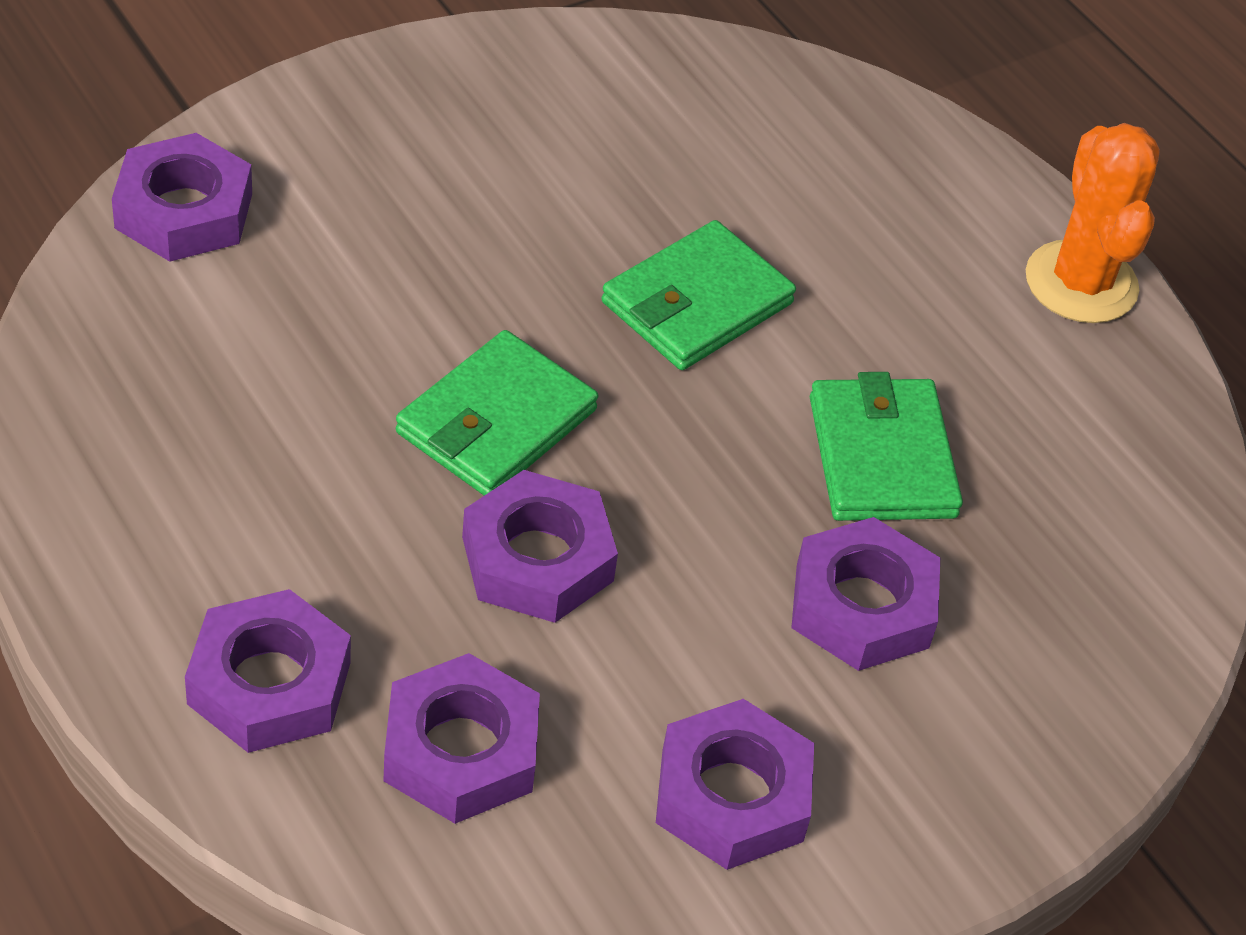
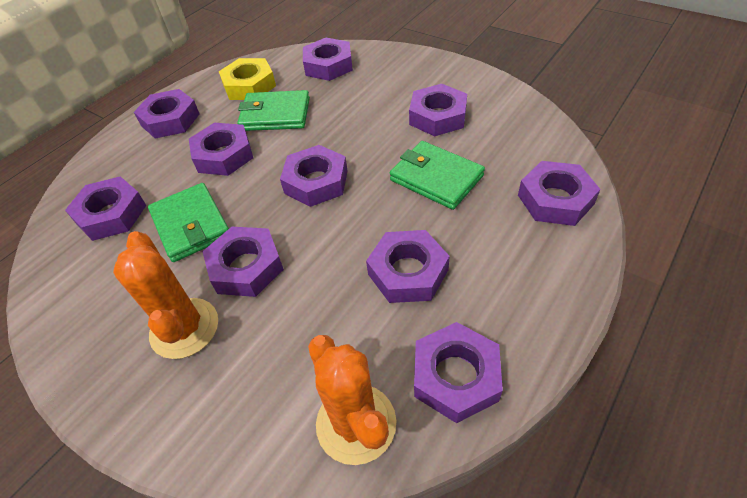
orange cactus: 1 -> 2
purple nut: 6 -> 10
yellow nut: 0 -> 1

